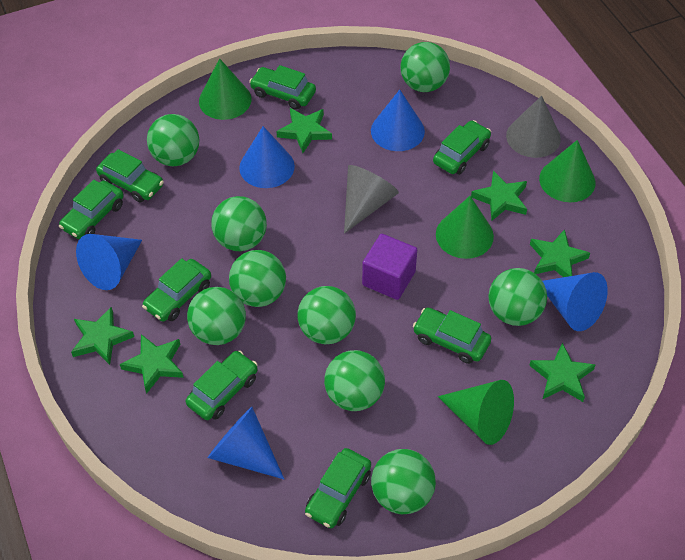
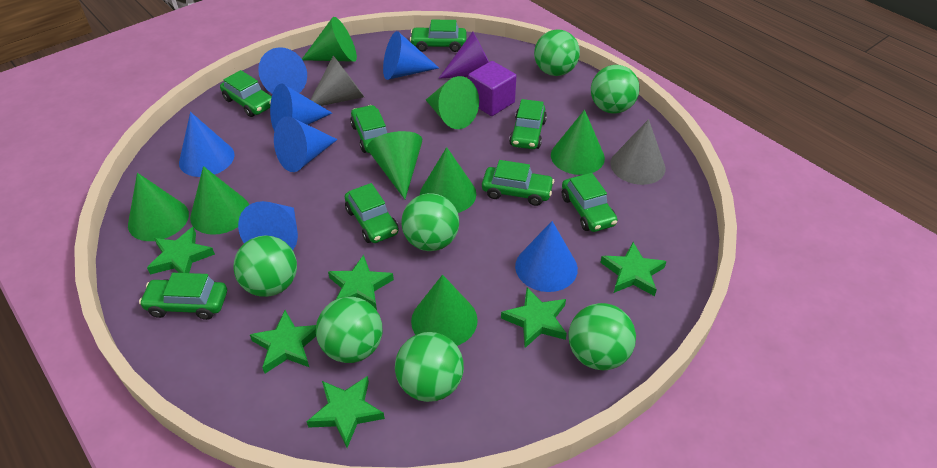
blue cone: 5 -> 7
green ball: 9 -> 7
green cone: 4 -> 8
purple cone: 0 -> 1

